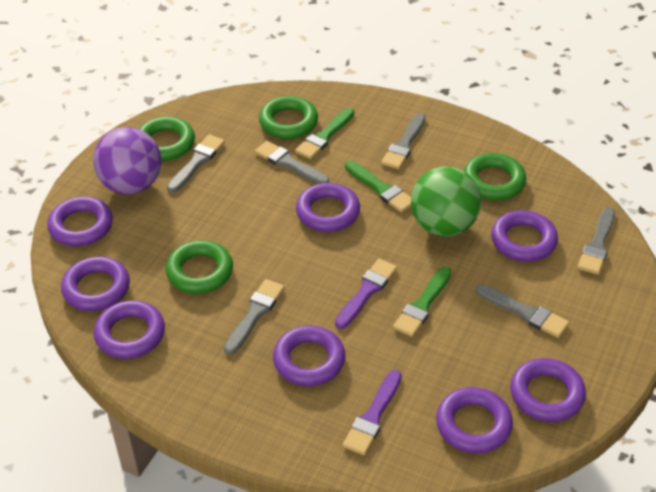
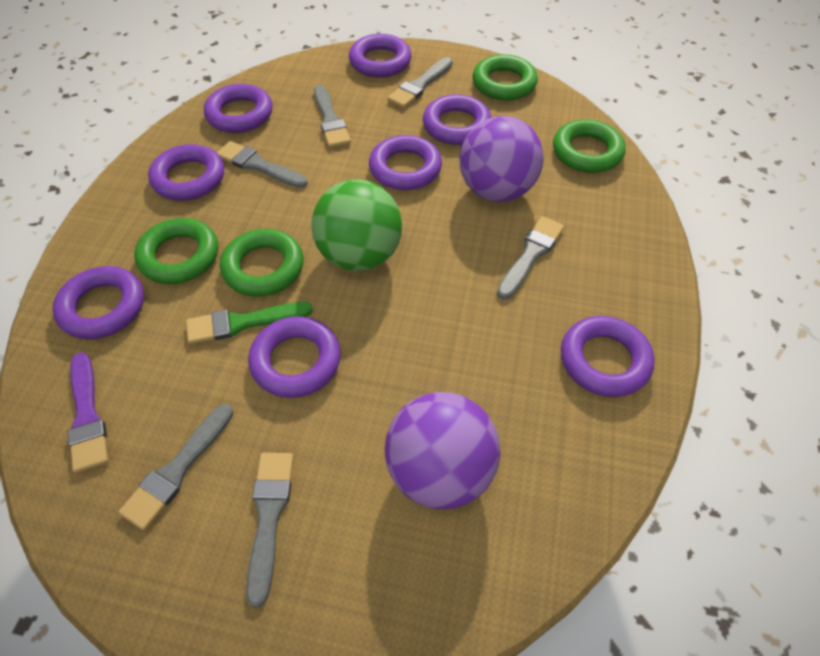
green brush: 3 -> 1
purple ball: 1 -> 2
purple brush: 2 -> 1

